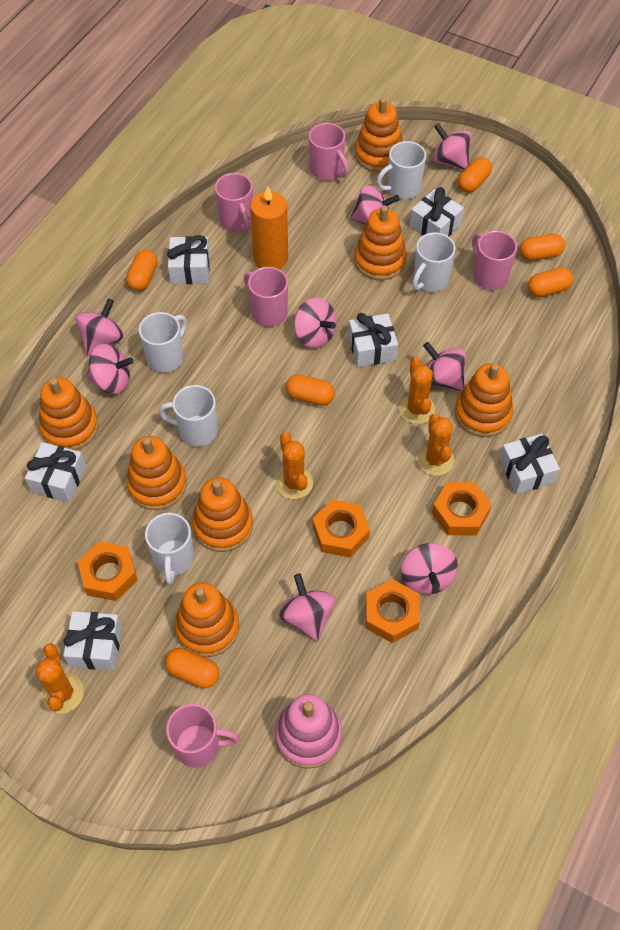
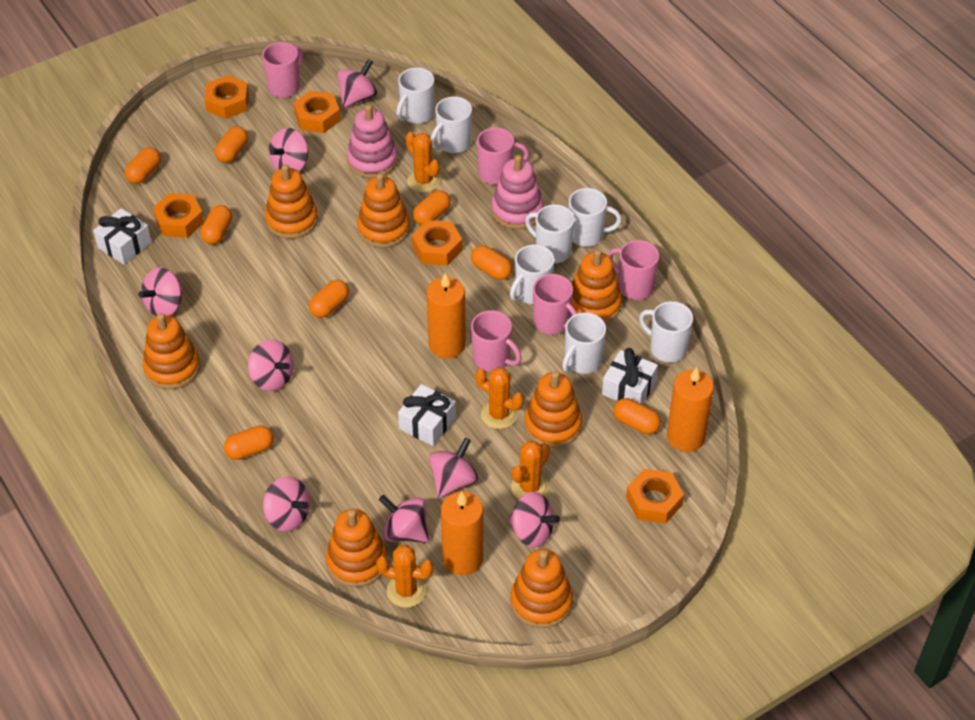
orange candle: 1 -> 3
orange capsule: 6 -> 8
orange nut: 4 -> 5
pink stacking toy: 1 -> 2
white gift: 6 -> 3
white mug: 5 -> 7

